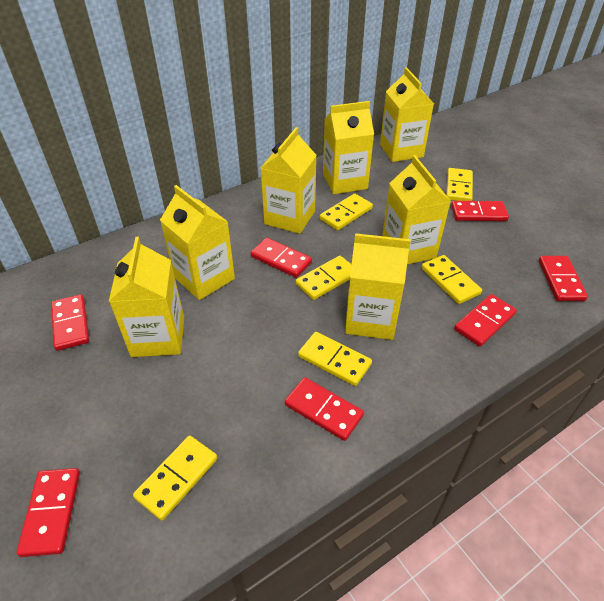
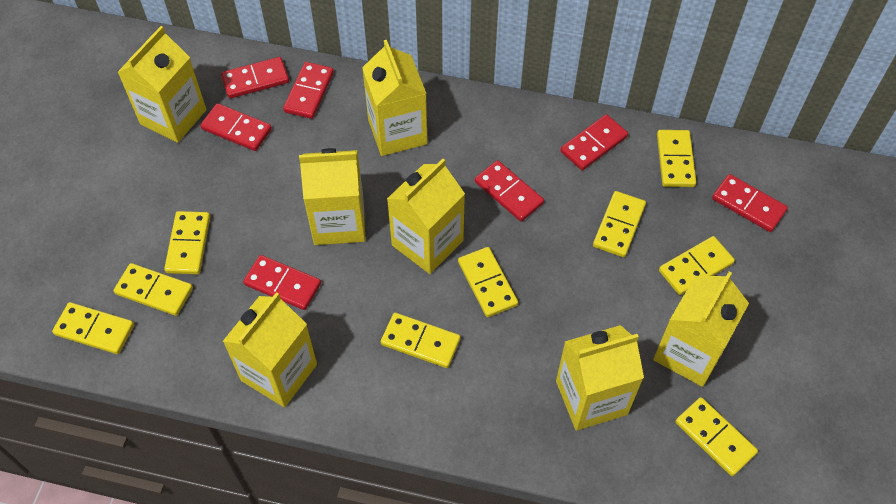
yellow domino: 6 -> 9

